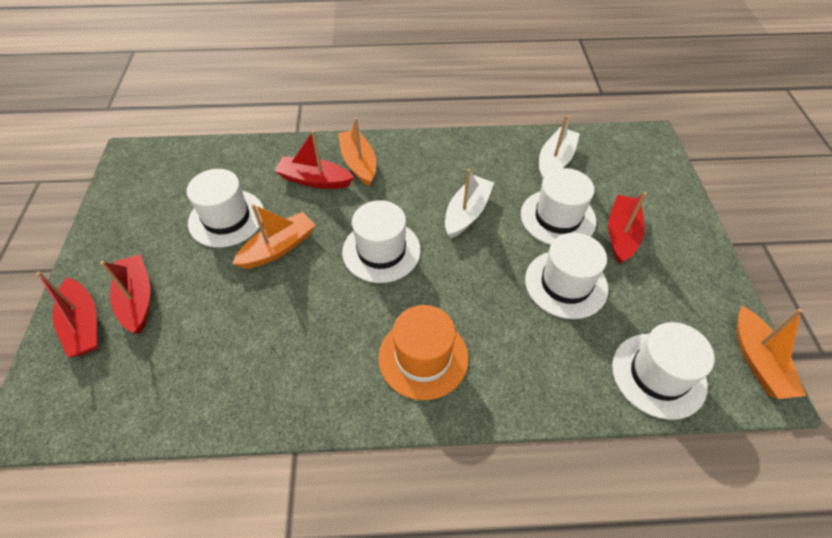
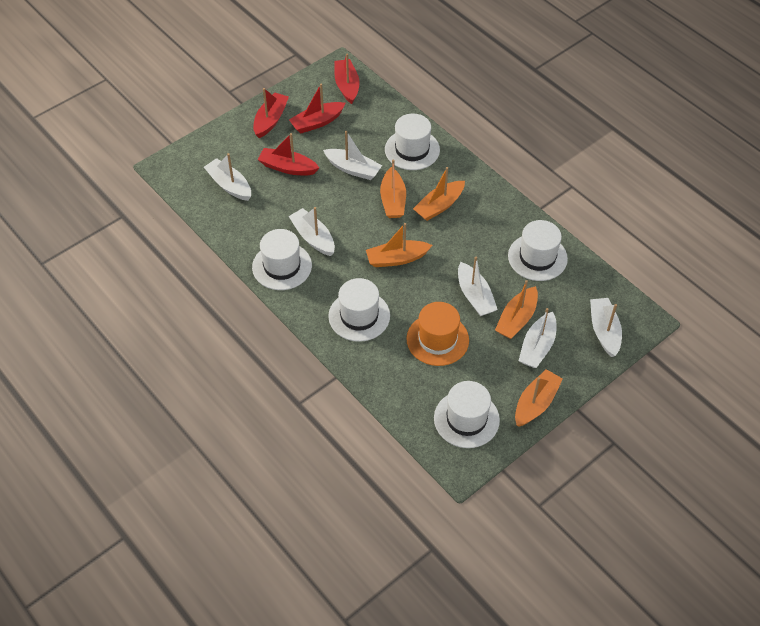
orange boat: 3 -> 5
white boat: 2 -> 6

